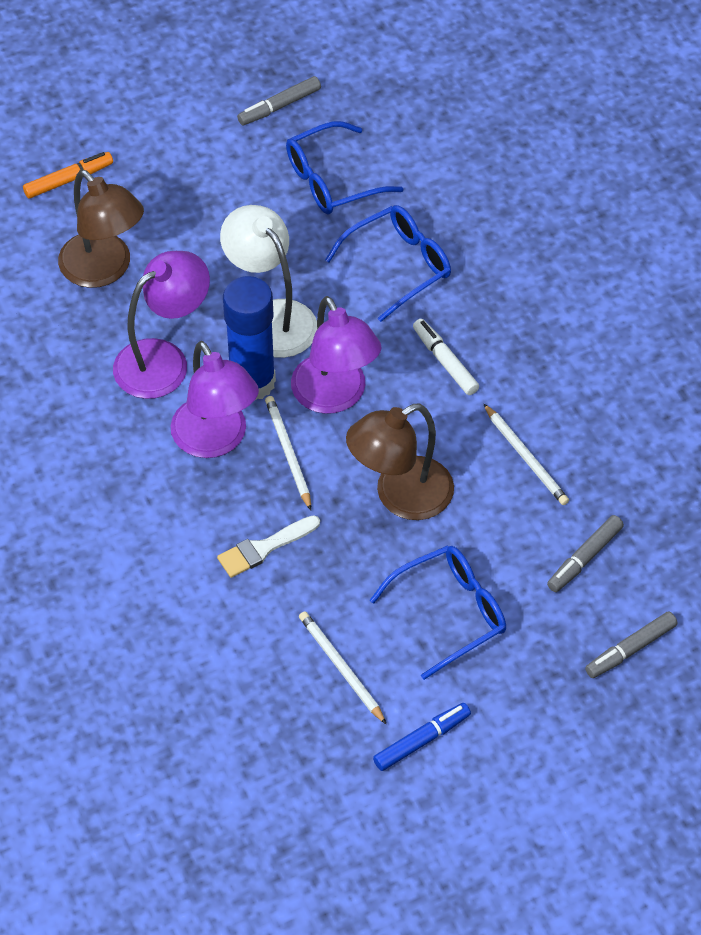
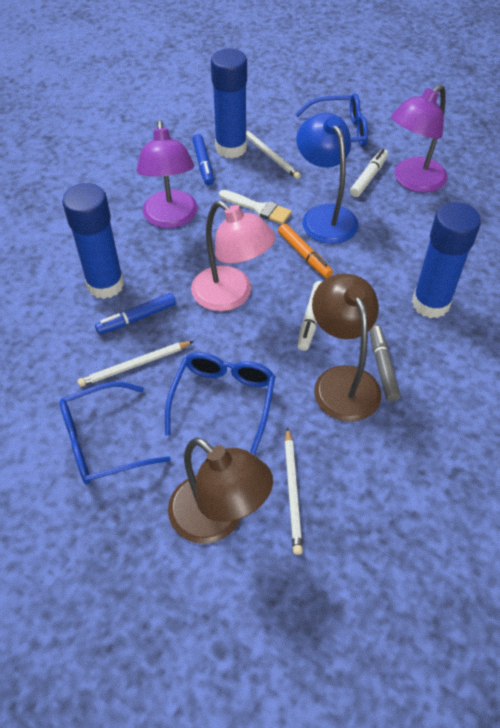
blue glue stick: 1 -> 3
blue lamp: 0 -> 1
blue marker: 1 -> 2
grey marker: 3 -> 1
pink lamp: 0 -> 1
purple lamp: 3 -> 2
white lamp: 1 -> 0
white marker: 1 -> 2

